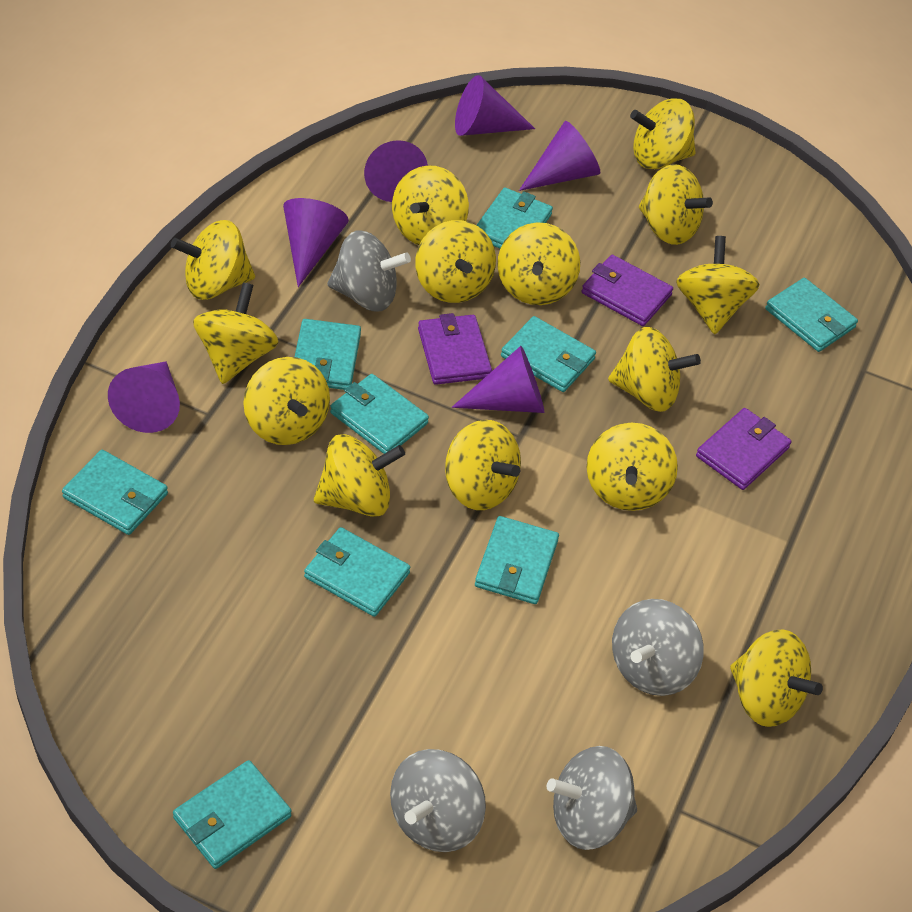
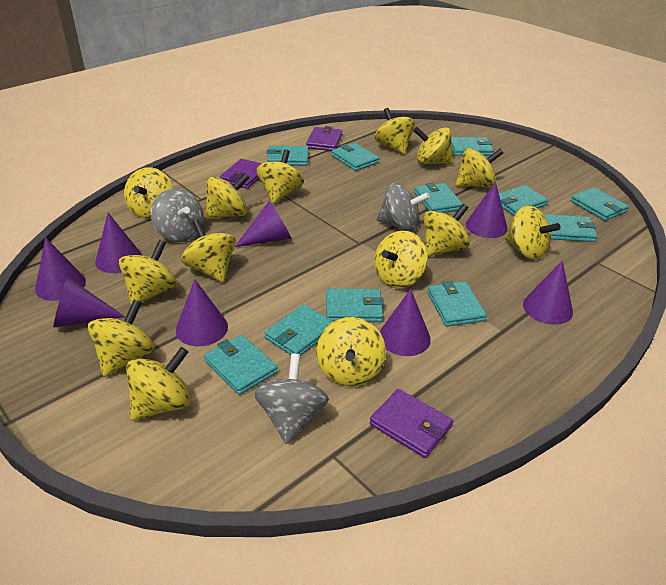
grey spinning top: 4 -> 3
purple cone: 6 -> 8
turquoise wallet: 9 -> 11

